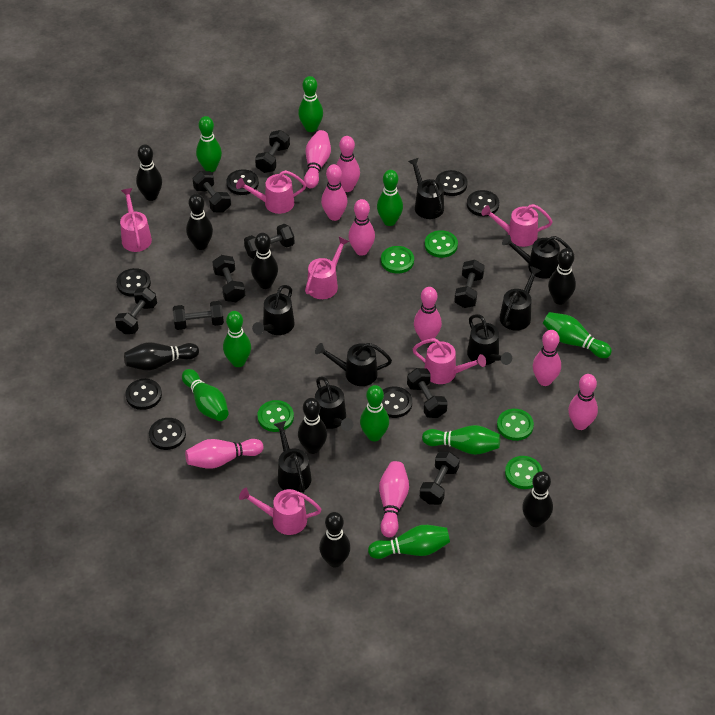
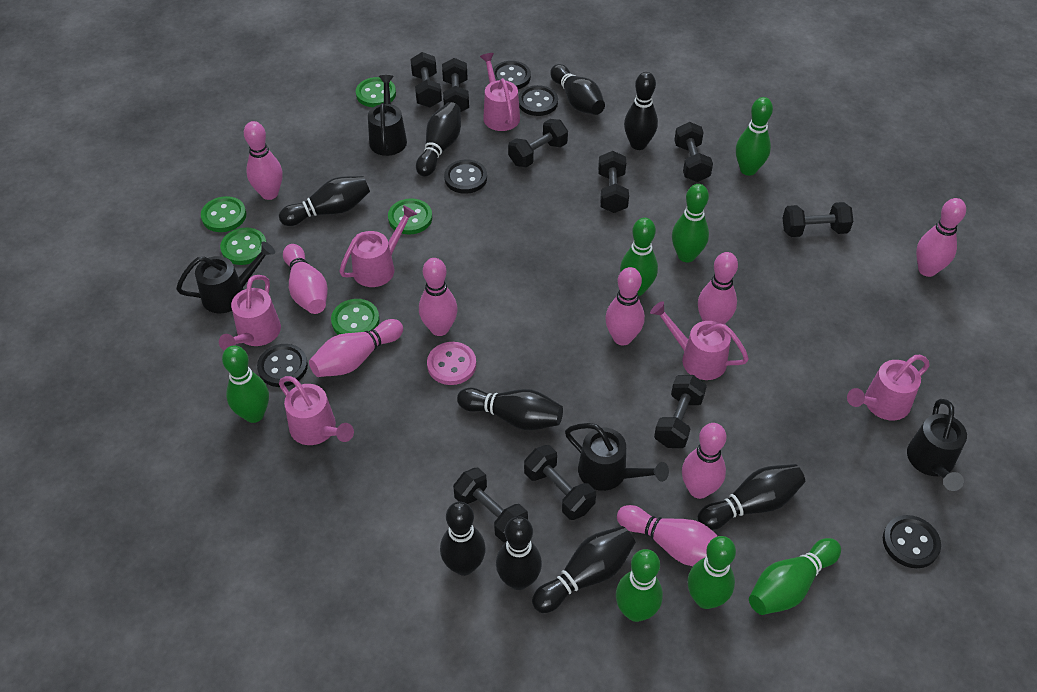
black bowling pin: 8 -> 9
black button: 7 -> 5
black watering can: 8 -> 4
green bowling pin: 9 -> 7
pink button: 0 -> 1

